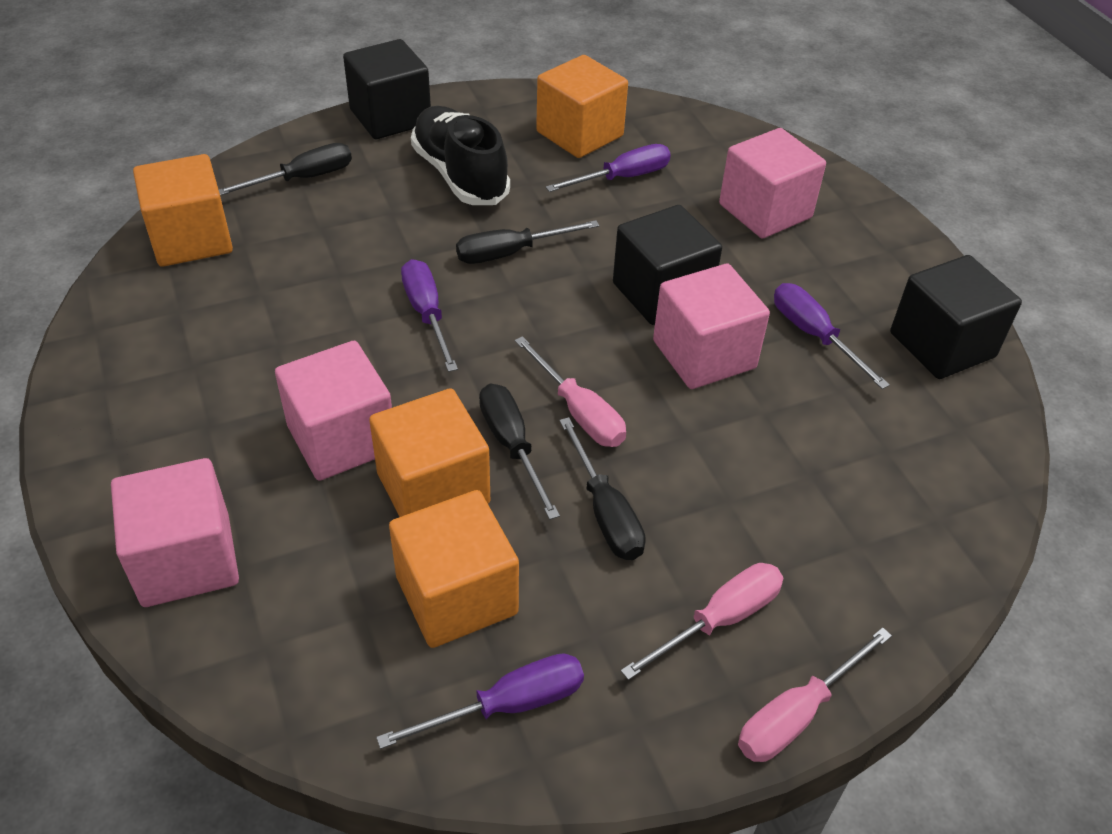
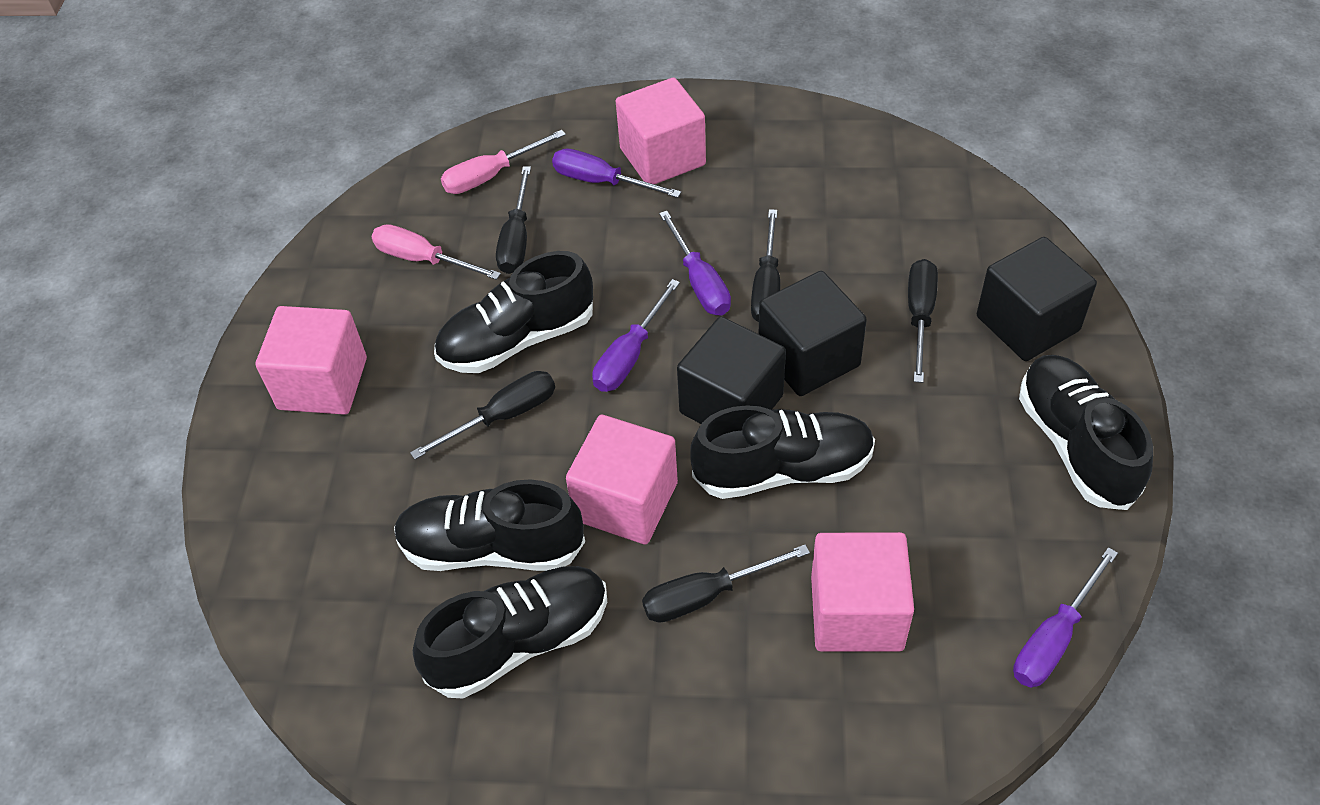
black screwdriver: 4 -> 5
black shoe: 1 -> 5
orange cube: 4 -> 0
pink screwdriver: 3 -> 2

